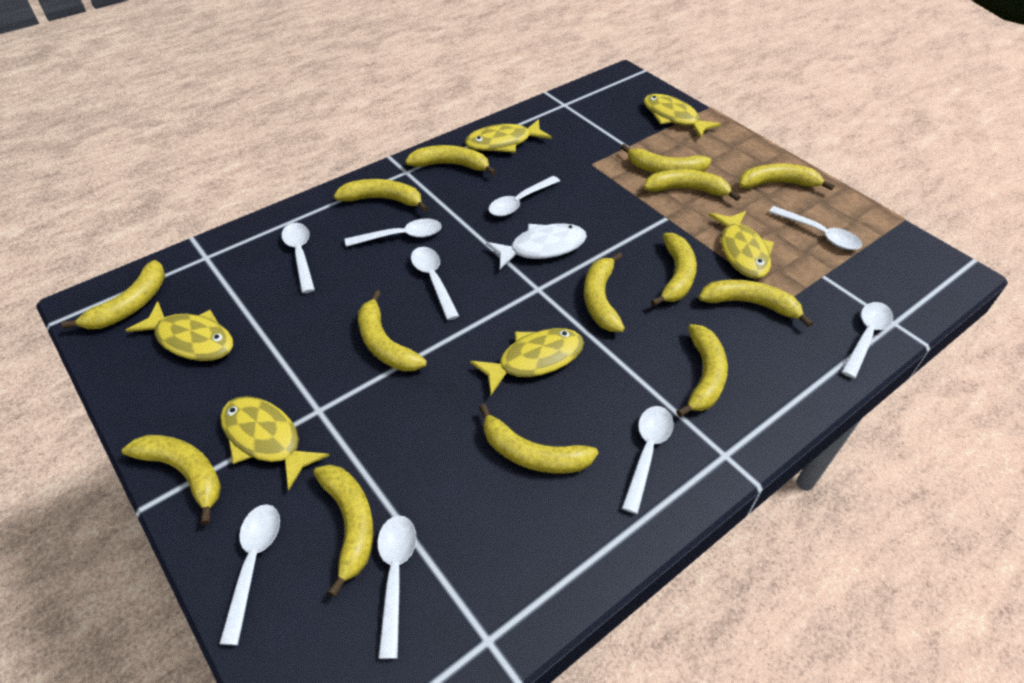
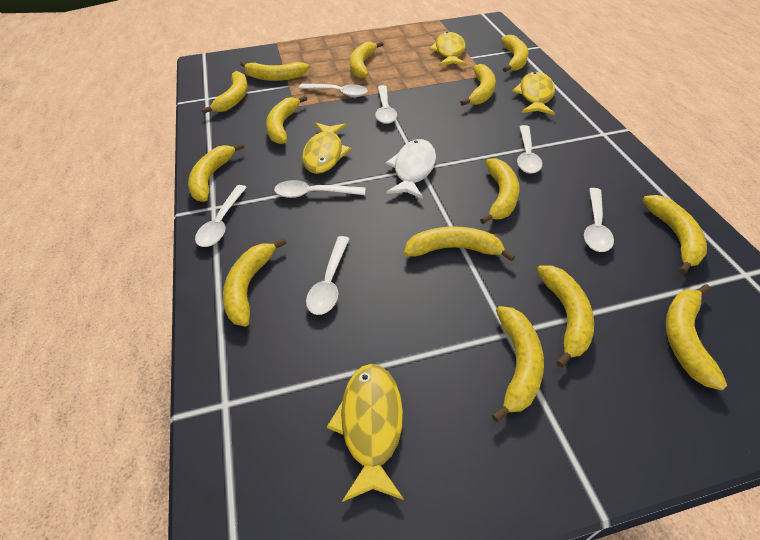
white spoon: 9 -> 7
yellow fish: 6 -> 4

